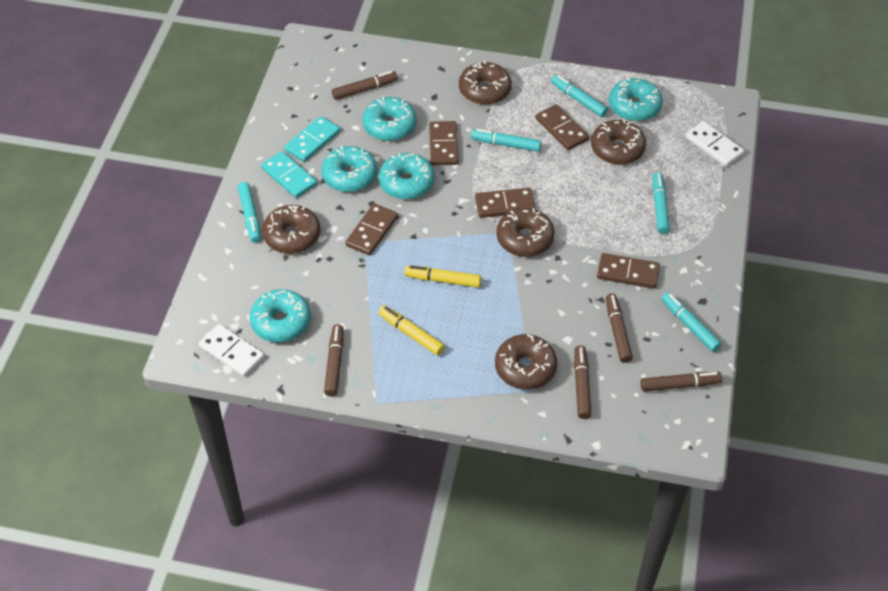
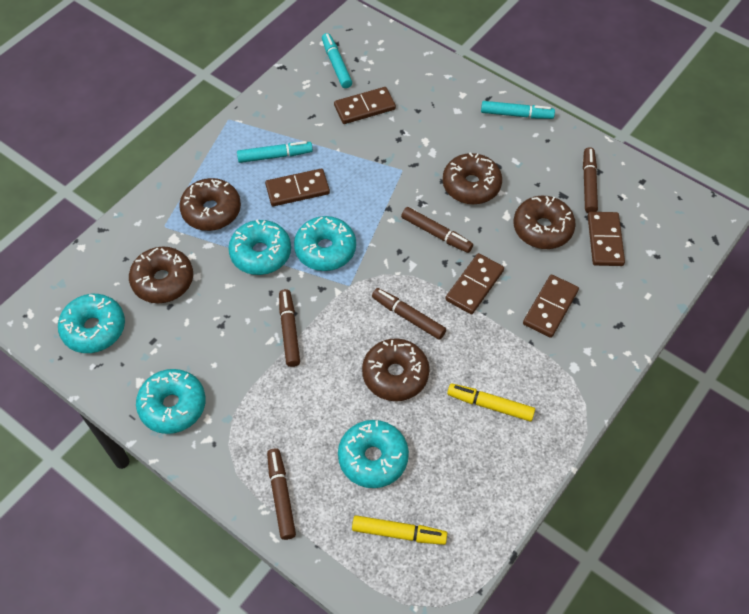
turquoise domino: 2 -> 0
turquoise marker: 5 -> 3
white domino: 2 -> 0

